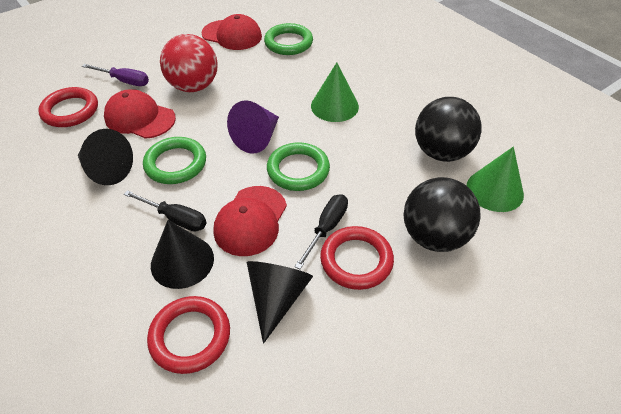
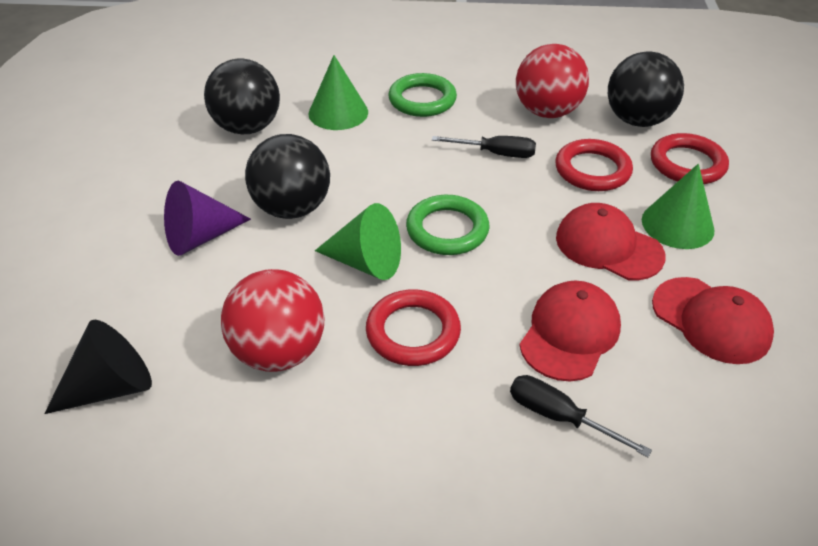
black ball: 2 -> 3
black cone: 3 -> 1
green cone: 2 -> 3
green ring: 3 -> 2
purple screwdriver: 1 -> 0
red ball: 1 -> 2

